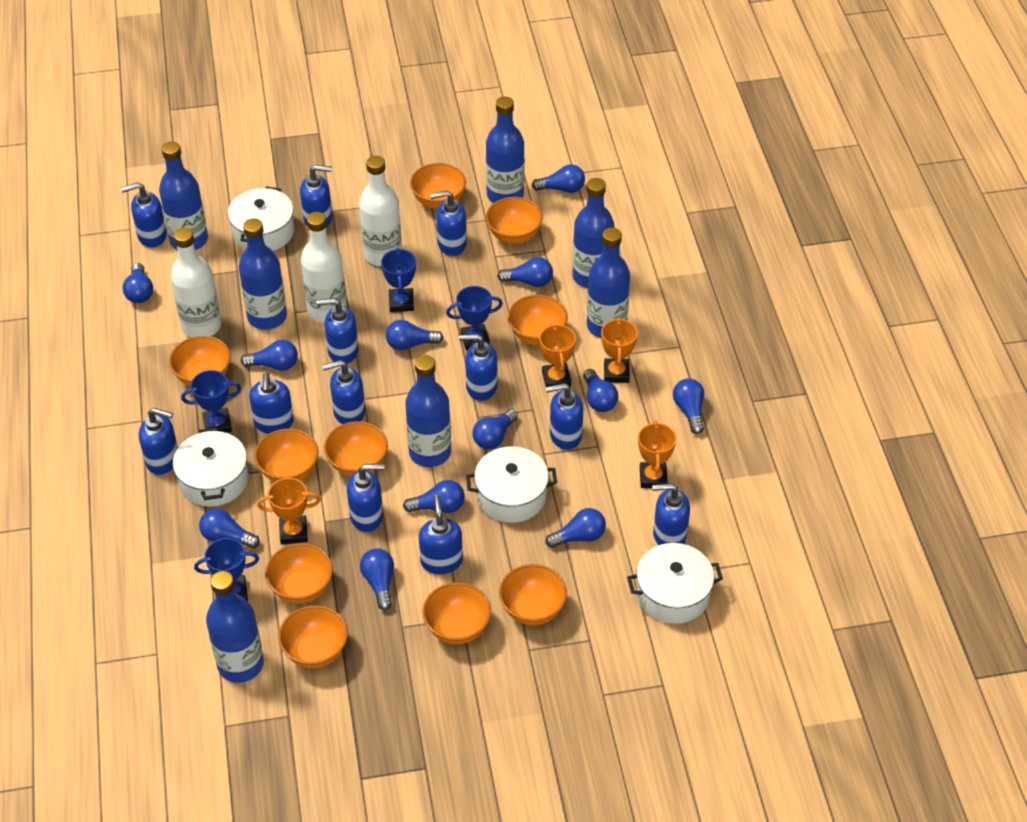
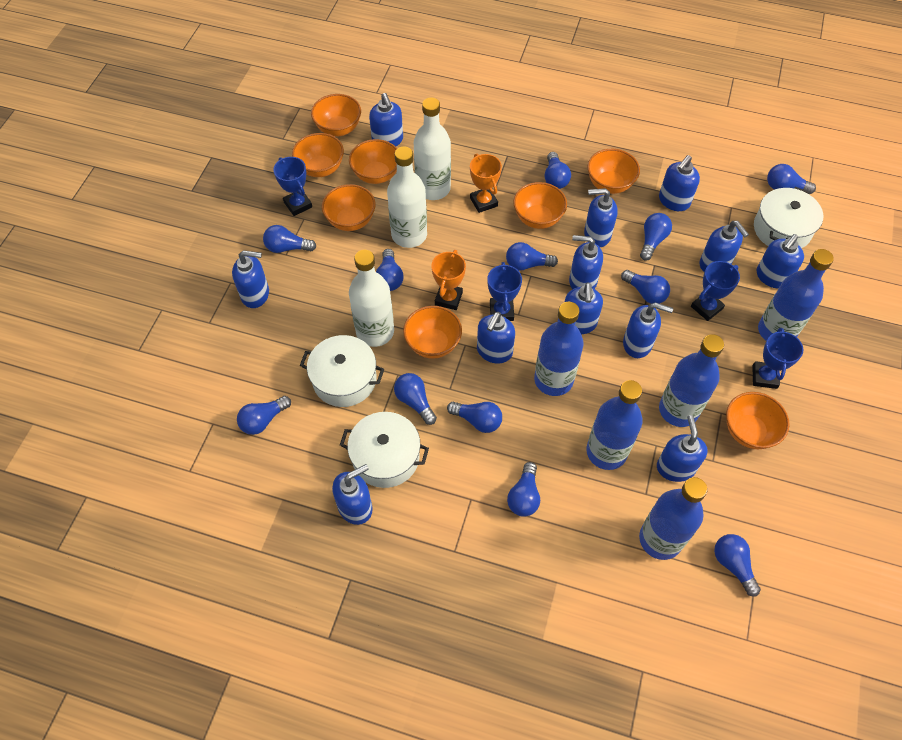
blue bottle: 7 -> 5
orange bowl: 10 -> 8
orange trophy: 4 -> 2
white pot: 4 -> 3

